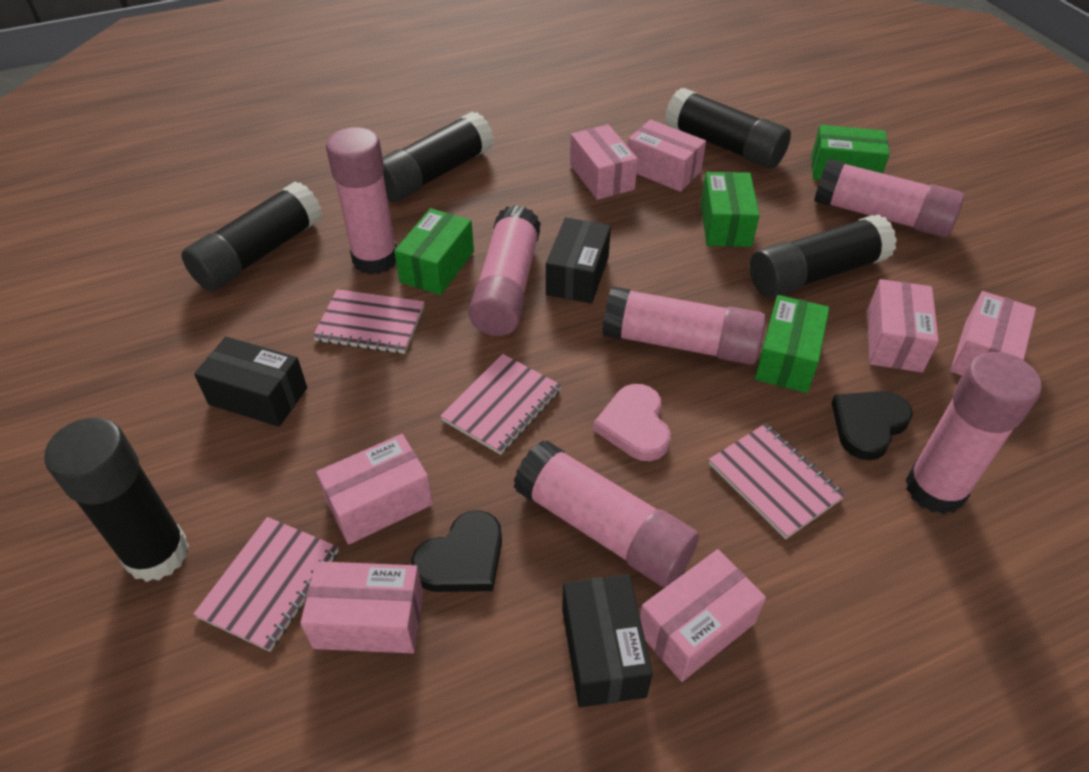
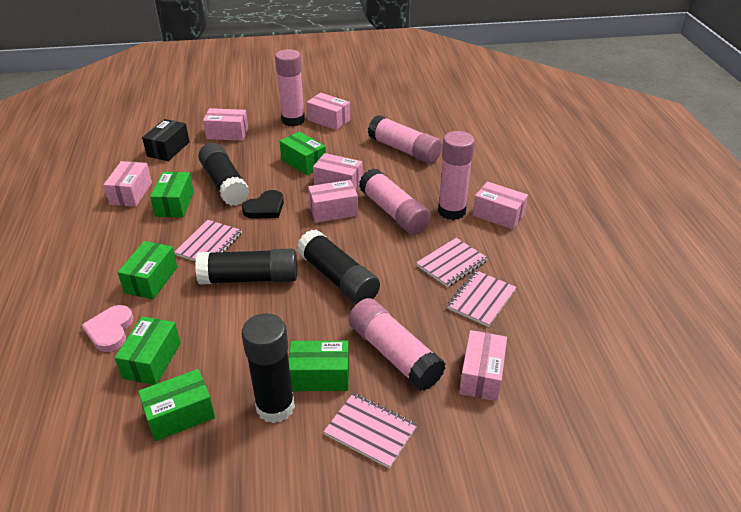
black box: 3 -> 1
black glue stick: 5 -> 4
black heart: 2 -> 1
green box: 4 -> 6
pink glue stick: 6 -> 5

